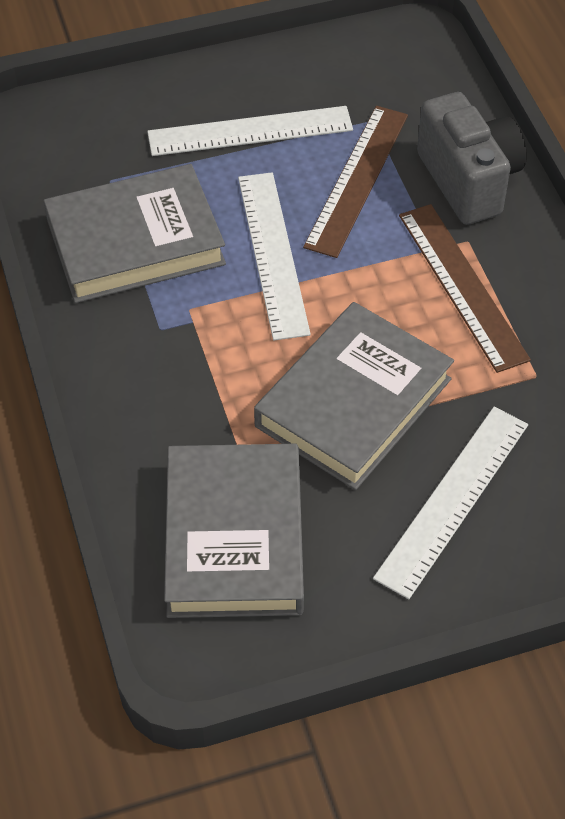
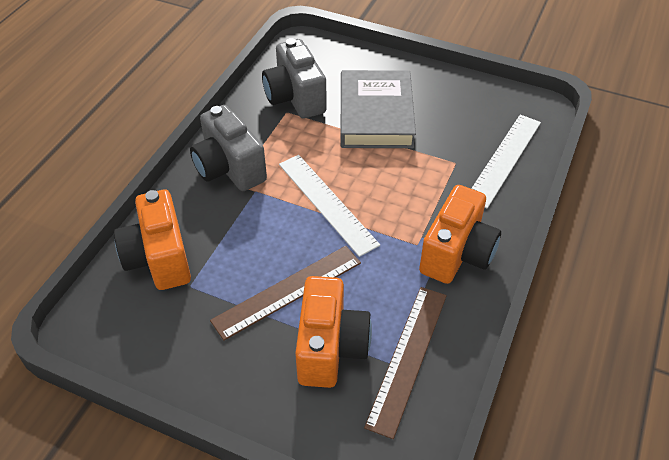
grey book: 3 -> 1
grey camera: 1 -> 2
orange camera: 0 -> 3
white ruler: 3 -> 2

